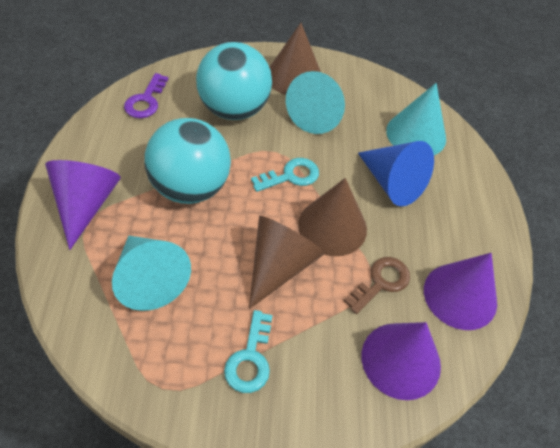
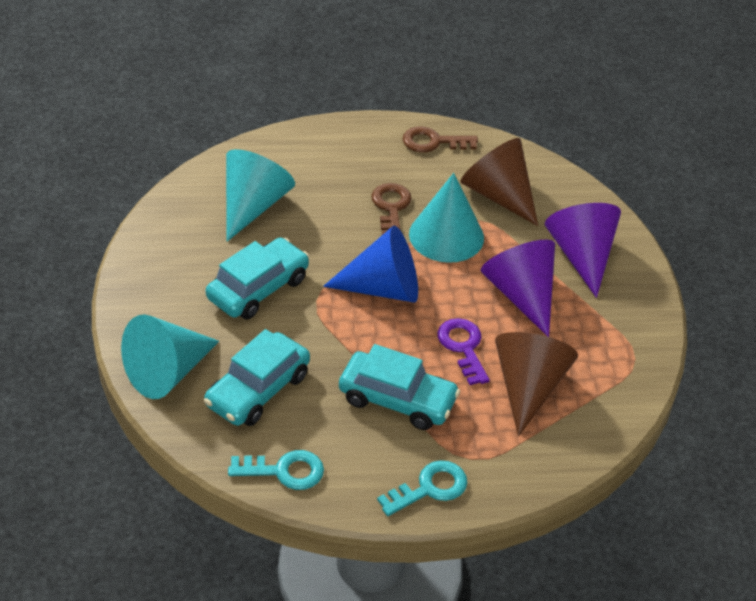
brown cone: 3 -> 2
brown key: 1 -> 2
purple cone: 3 -> 2
turquoise ball: 2 -> 0
turquoise car: 0 -> 3

